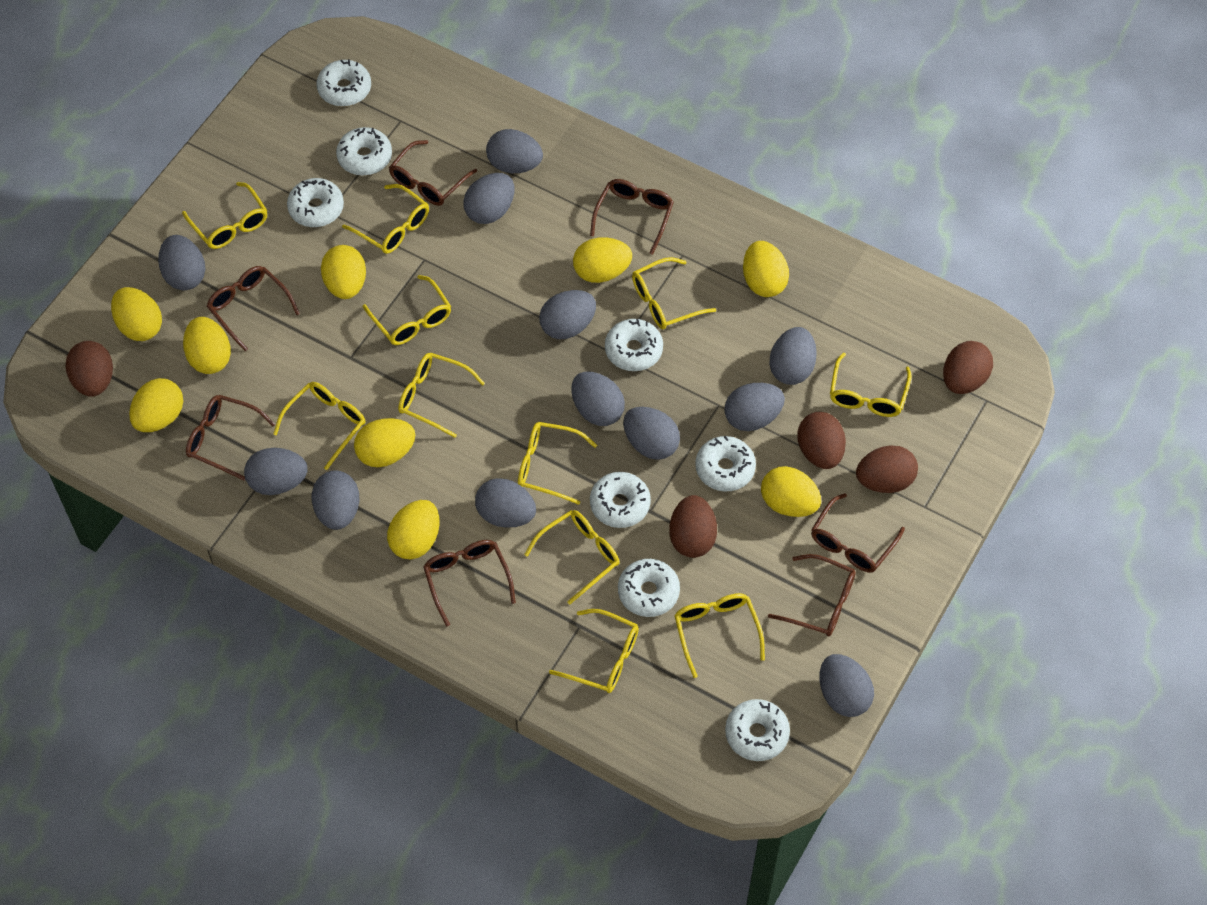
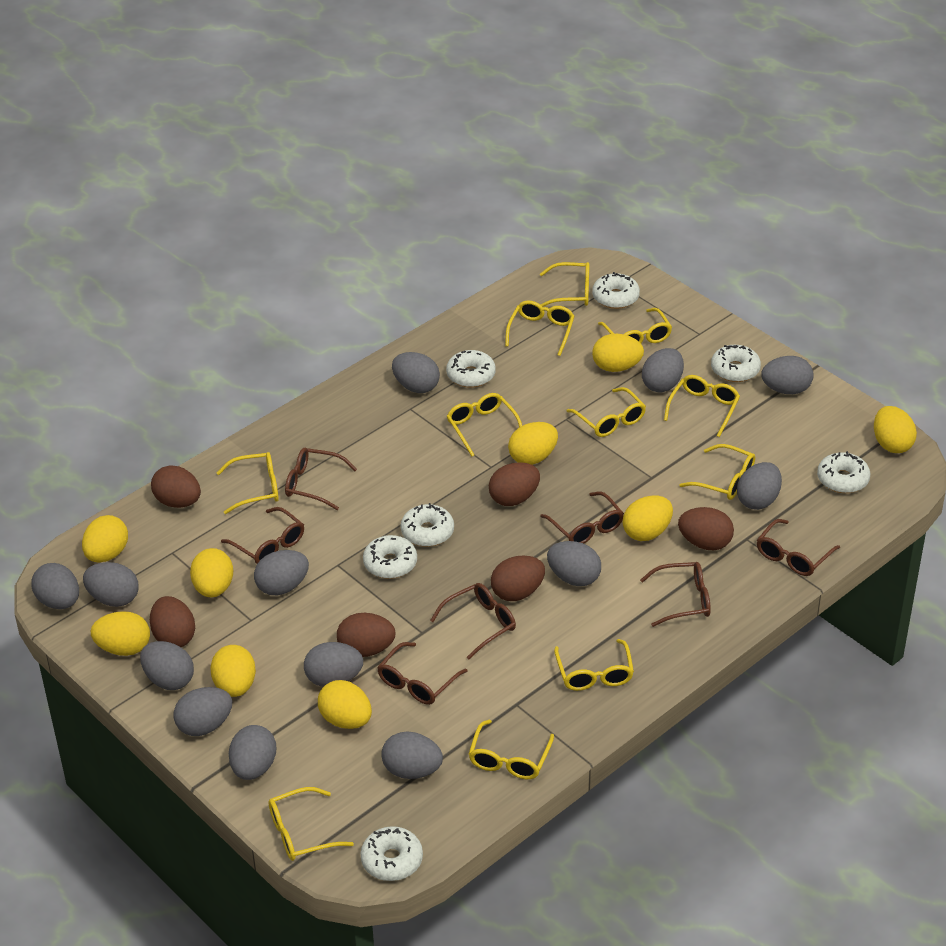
brown egg: 5 -> 6
grey egg: 12 -> 13
white donut: 8 -> 7

